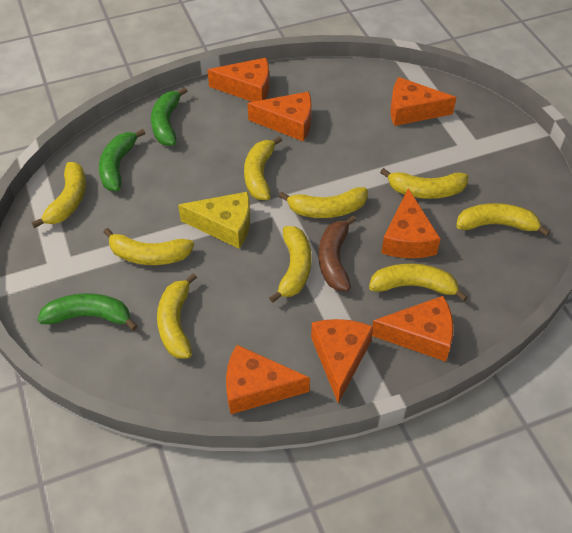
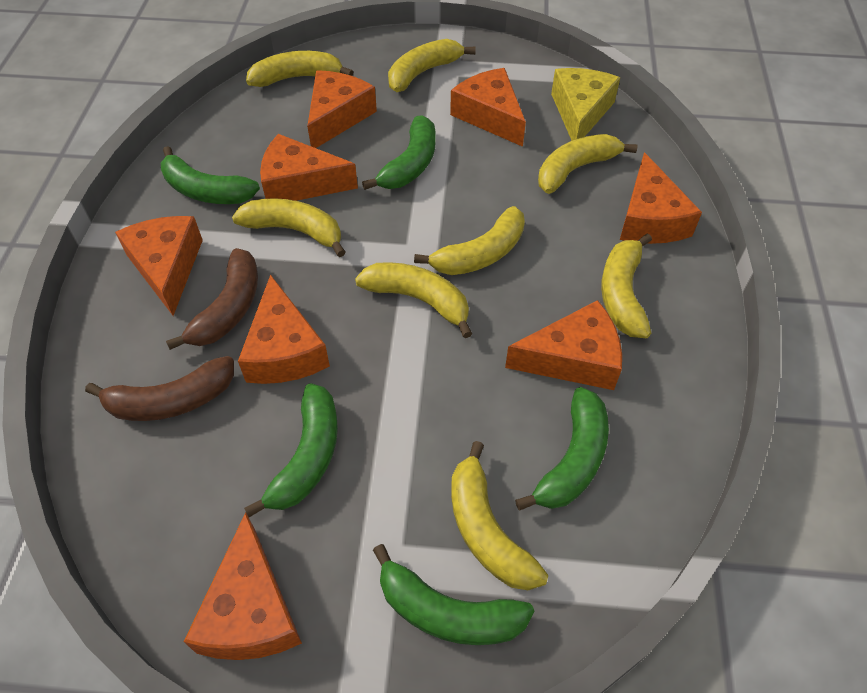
brown banana: 1 -> 2
green banana: 3 -> 5
orange cheese: 7 -> 8
yellow banana: 9 -> 8

